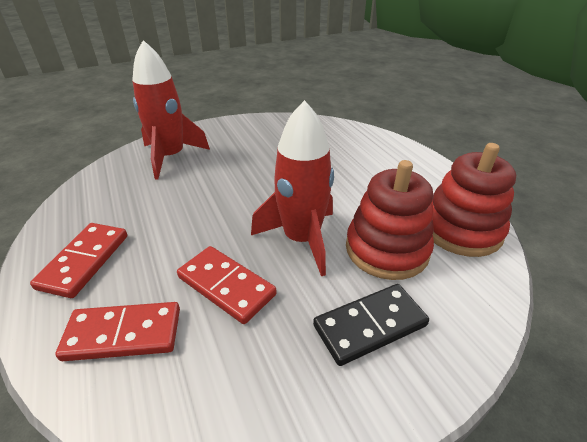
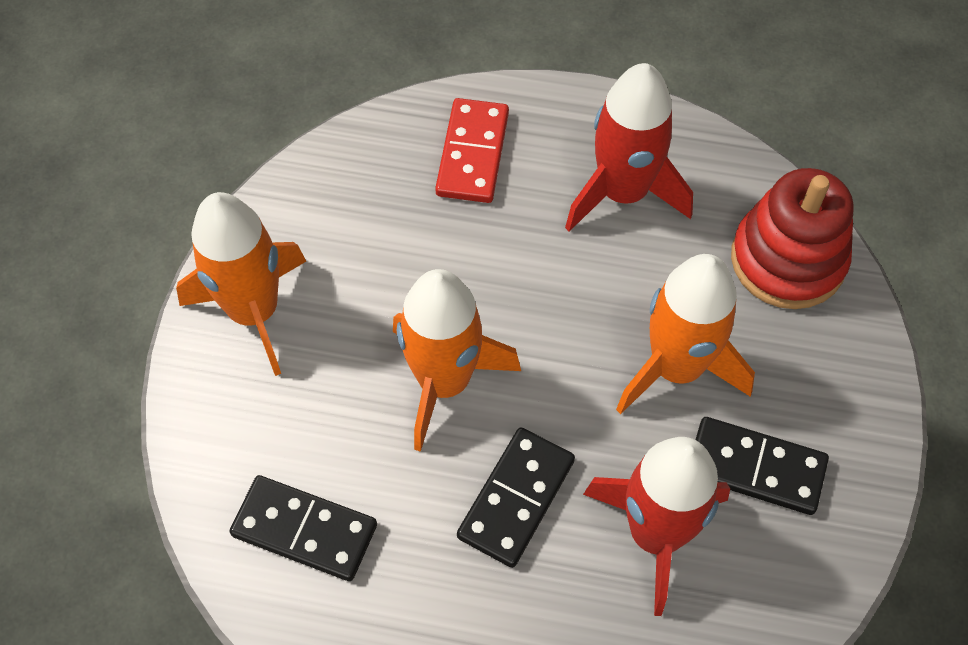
black domino: 1 -> 3
orange rocket: 0 -> 3
red domino: 3 -> 1
red stacking toy: 2 -> 1

